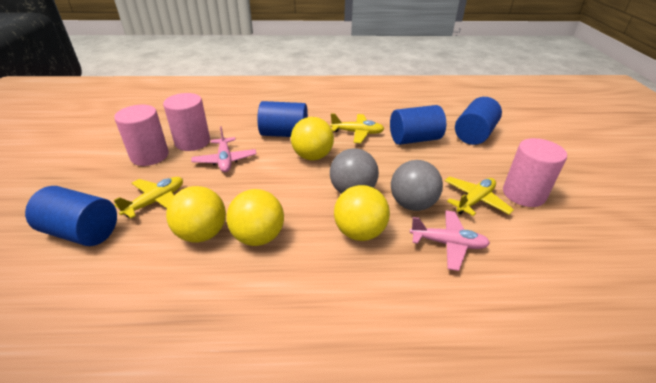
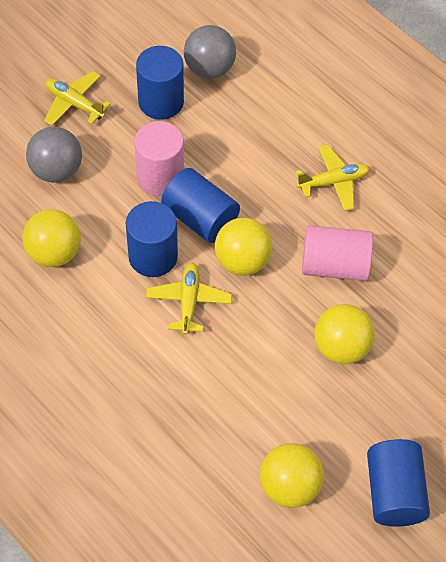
pink cylinder: 3 -> 2
pink plane: 2 -> 0

